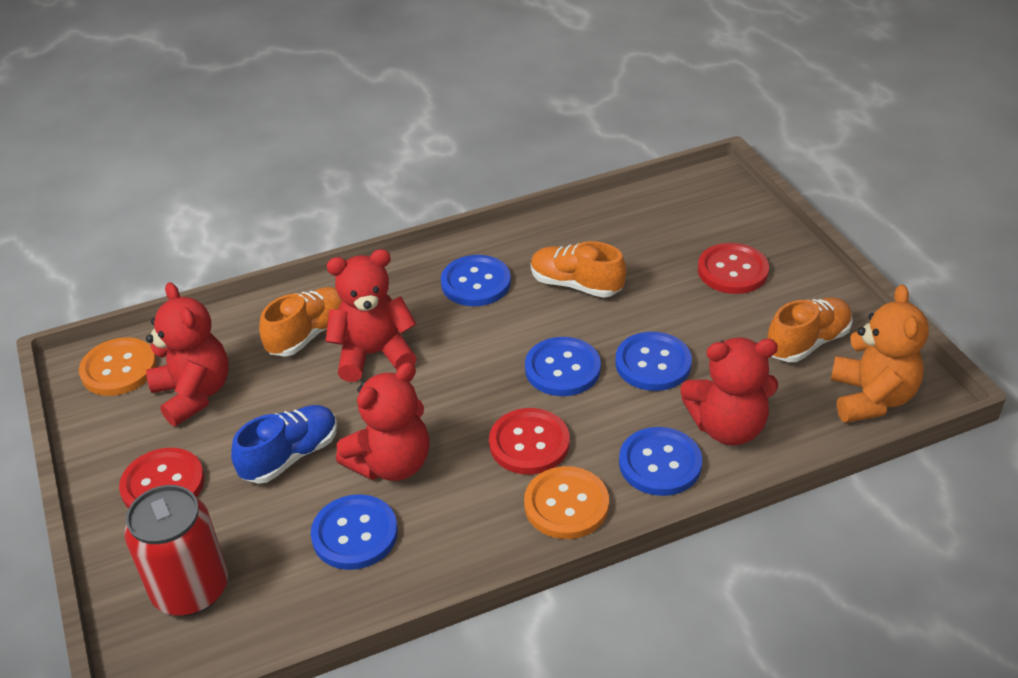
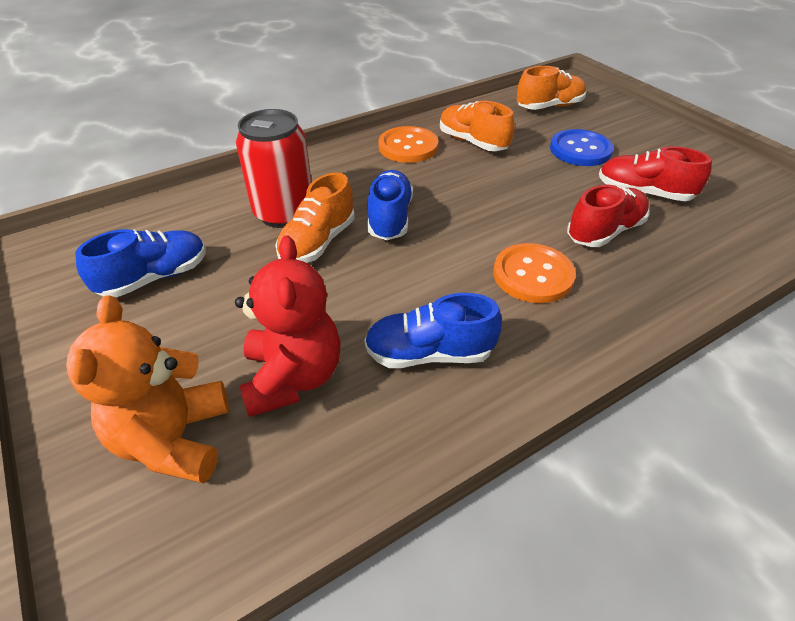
blue button: 5 -> 1
blue shoe: 1 -> 3
red button: 3 -> 0
red shoe: 0 -> 2
red teddy bear: 4 -> 1

